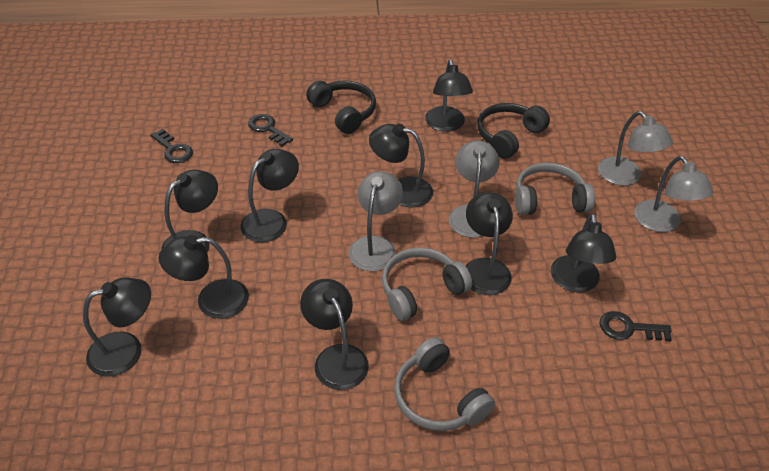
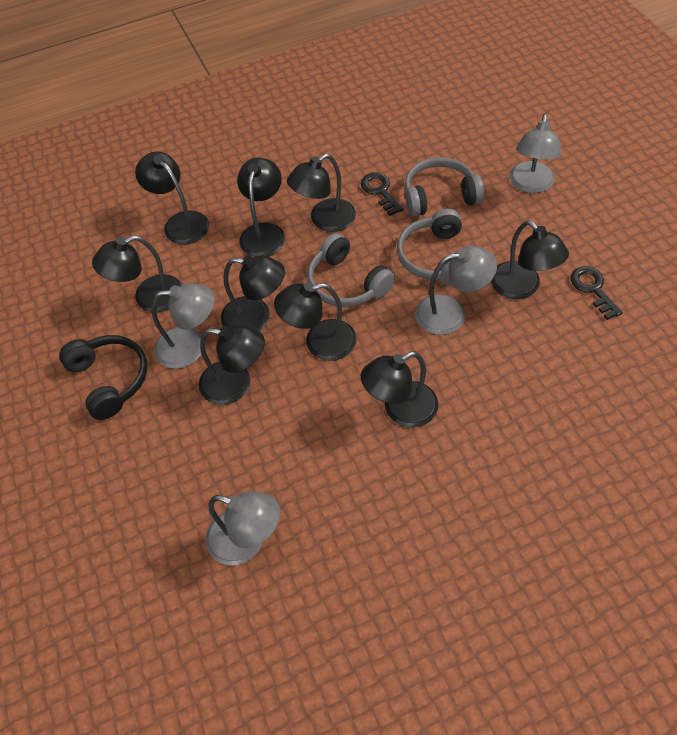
black headphones: 2 -> 1
black key: 3 -> 2

